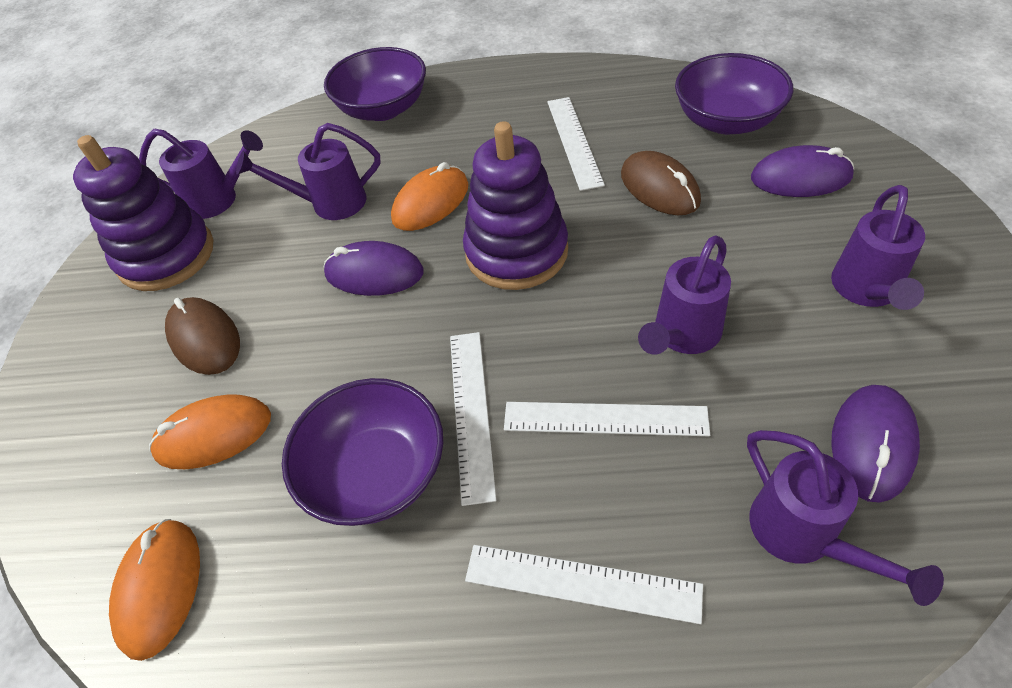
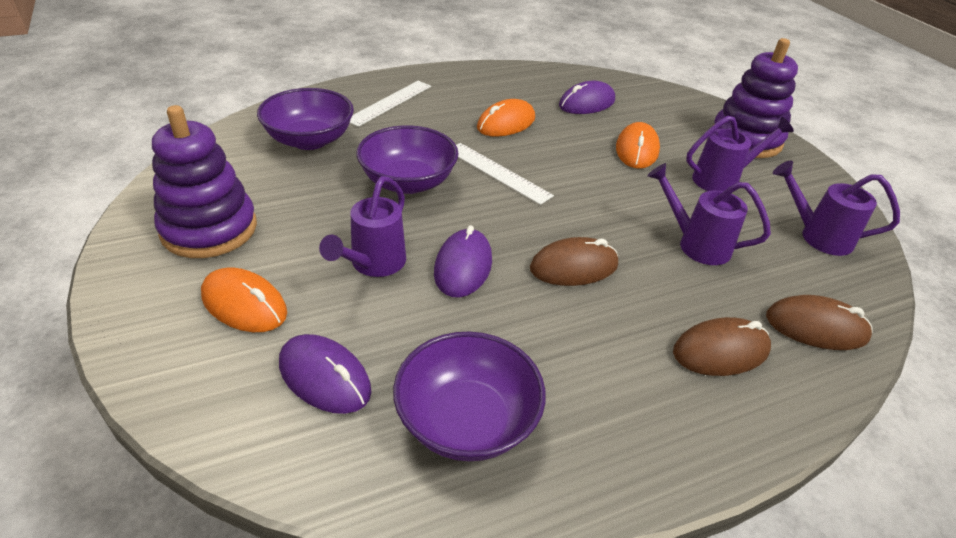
brown mouse: 2 -> 3
purple watering can: 5 -> 4
white ruler: 4 -> 2

